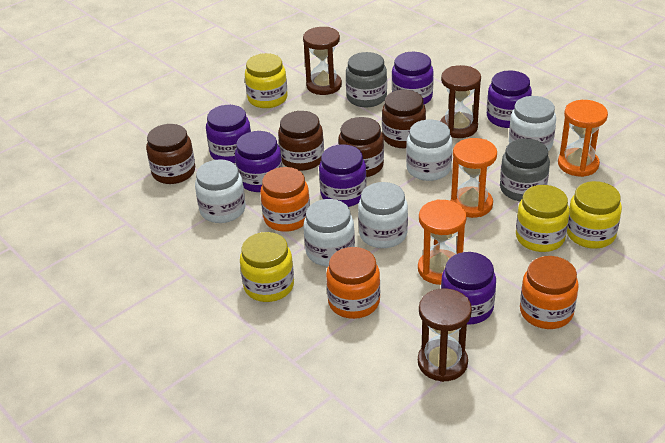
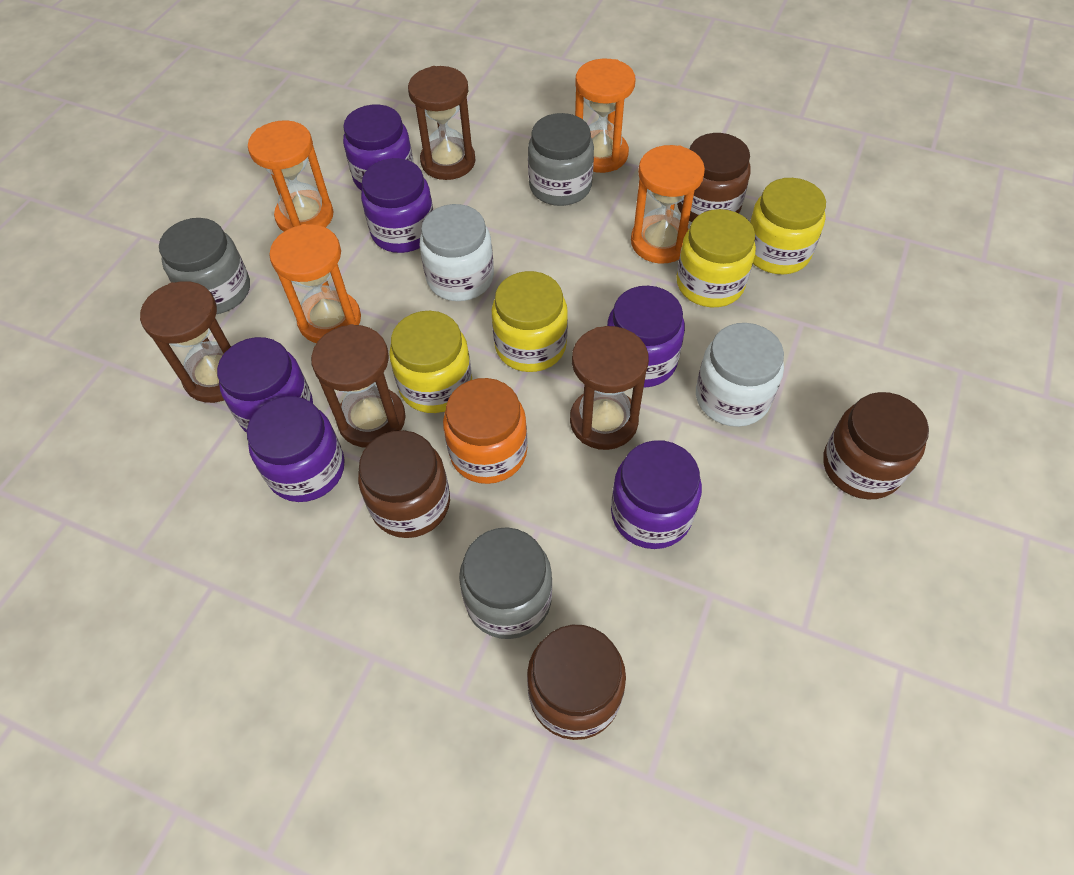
brown hourglass: 3 -> 4
grey jar: 2 -> 3
orange hourglass: 3 -> 4
orange jar: 3 -> 1
white jar: 5 -> 2

